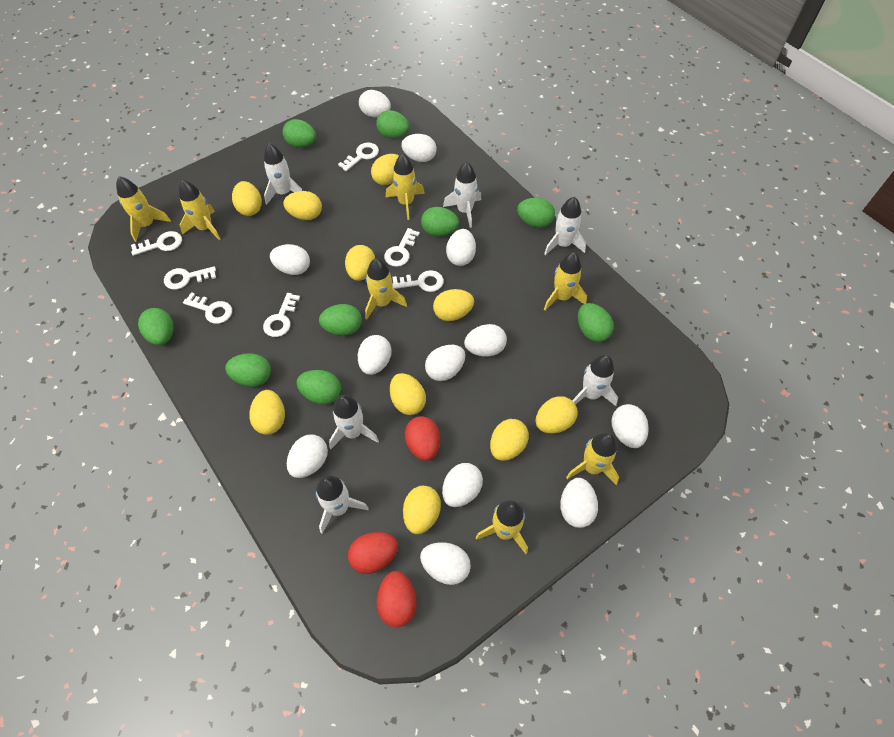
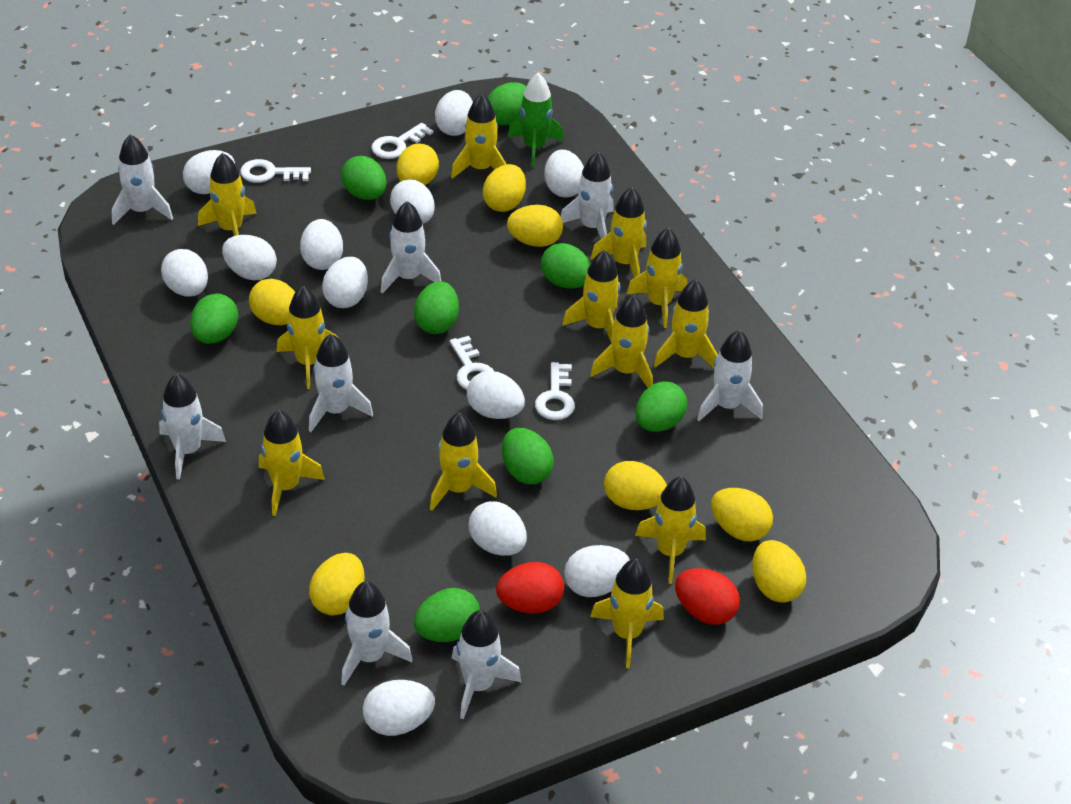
green egg: 9 -> 8
green rocket: 0 -> 1
red egg: 3 -> 2
white key: 7 -> 4
white rocket: 6 -> 8
yellow egg: 10 -> 8
yellow rocket: 7 -> 12

